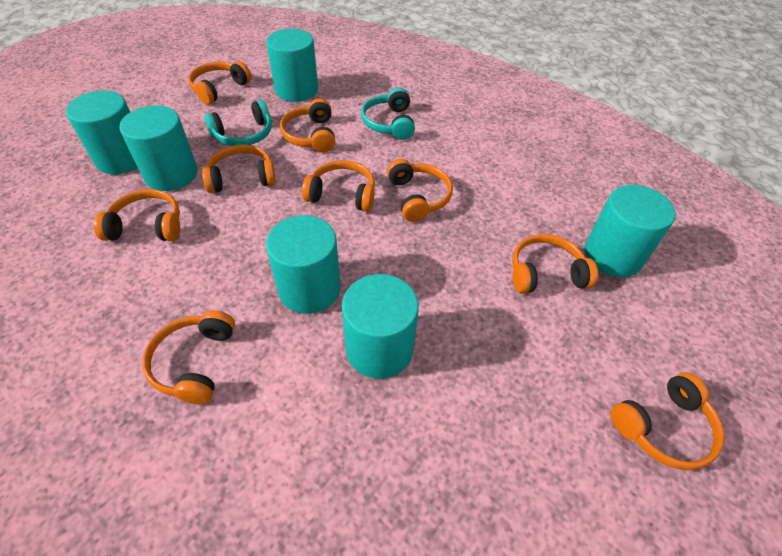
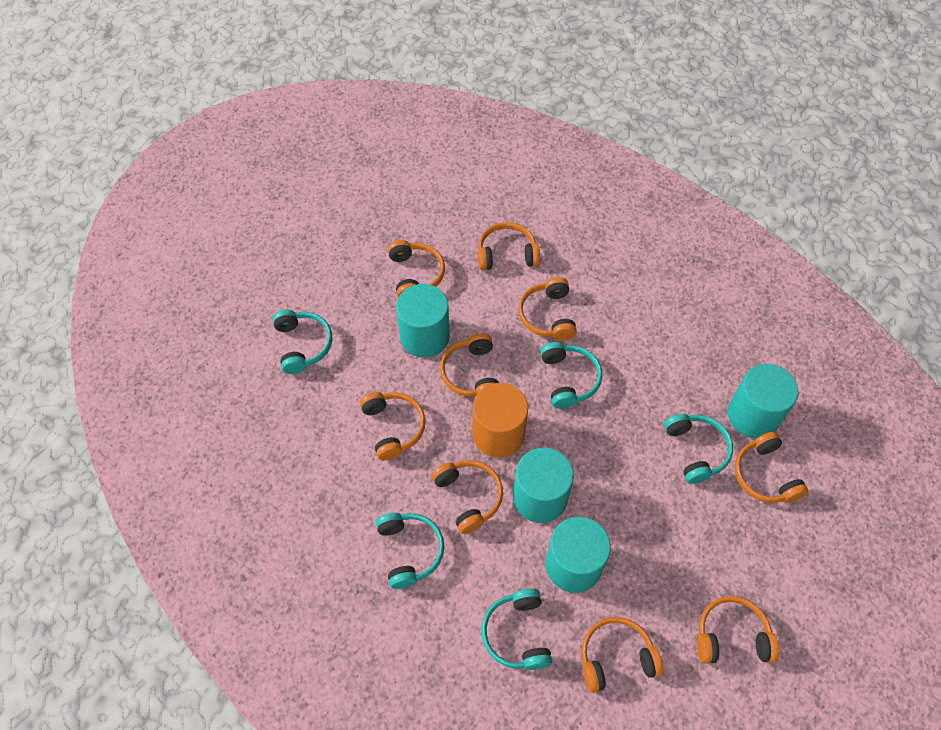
orange cylinder: 0 -> 1
turquoise cylinder: 6 -> 4
turquoise headphones: 2 -> 5

